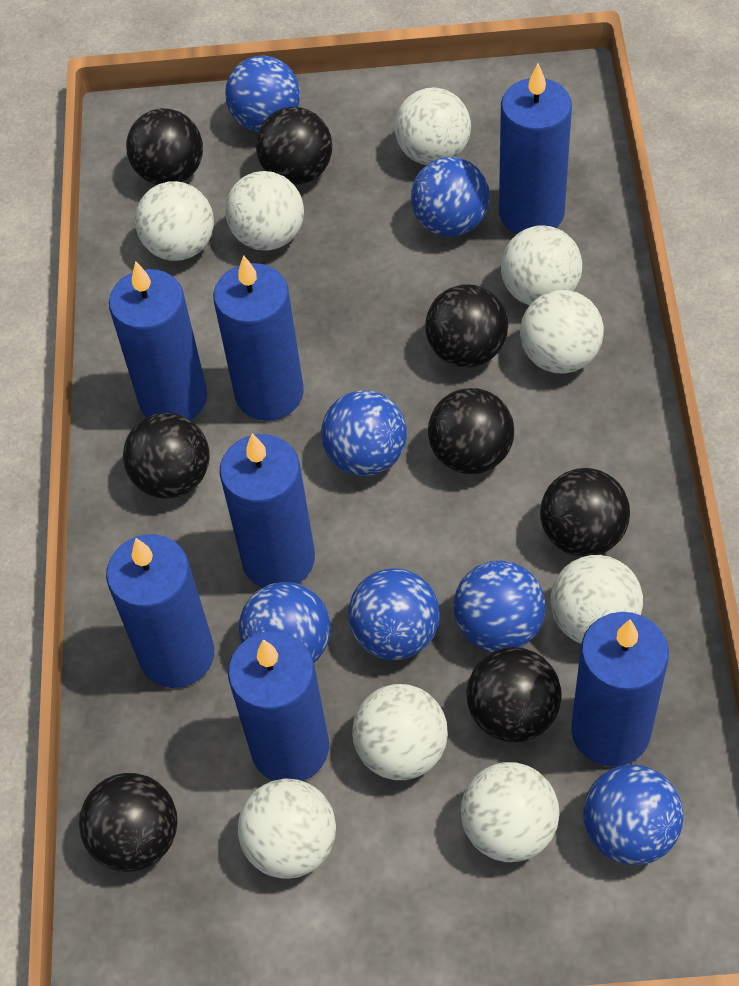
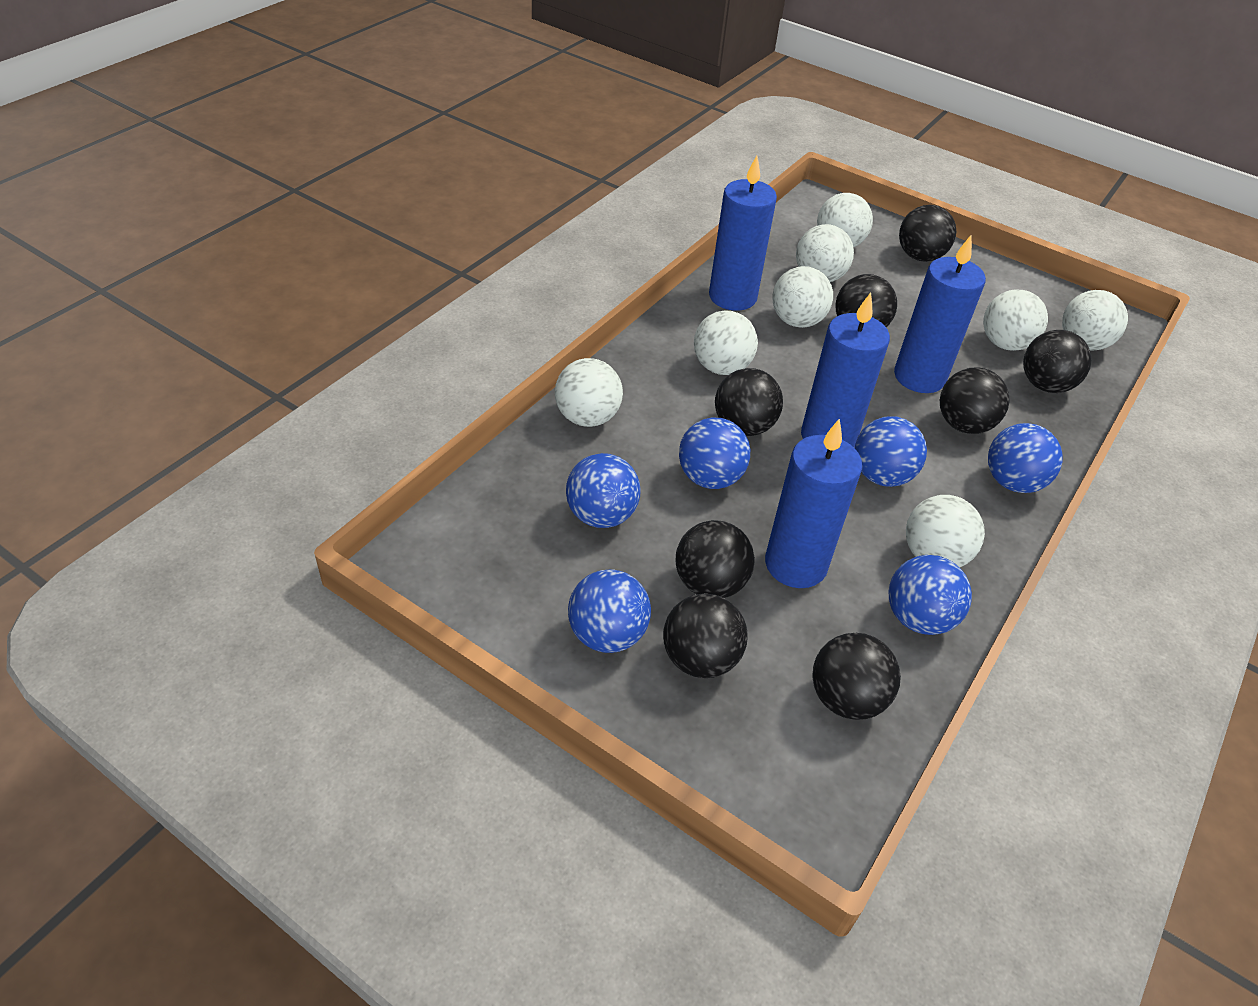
blue ball: 7 -> 6
blue candle: 7 -> 4
white ball: 9 -> 8

